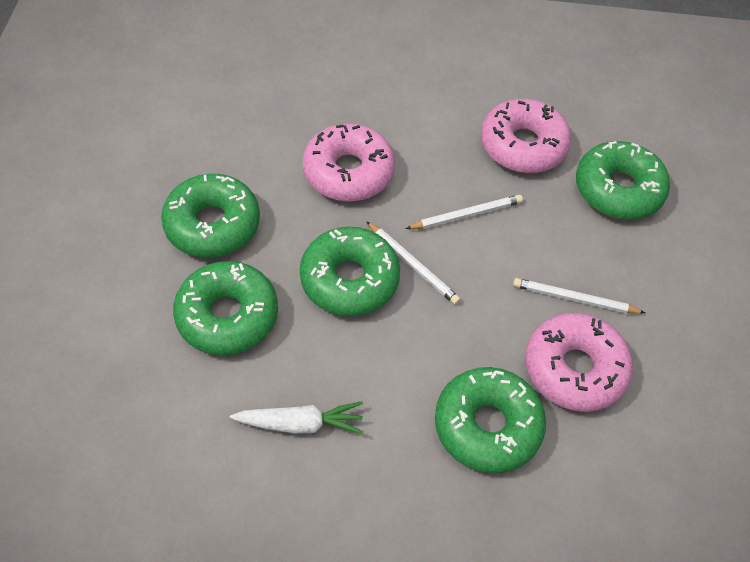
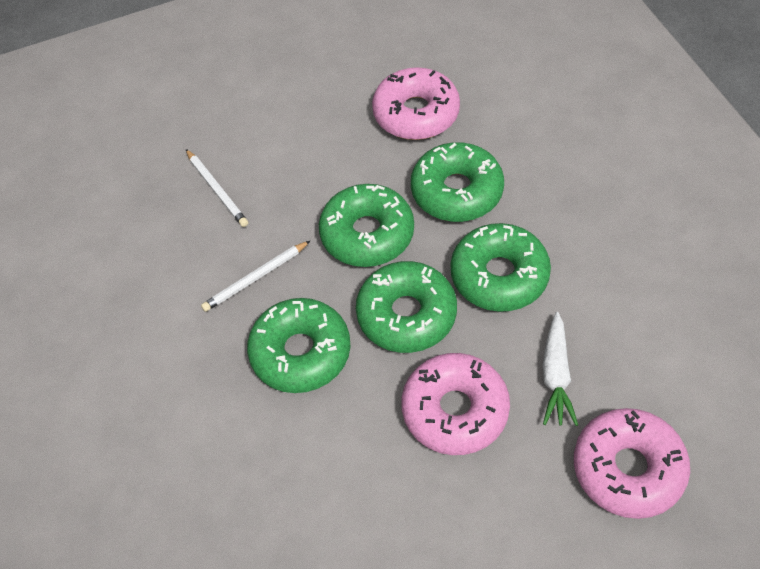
white pencil: 3 -> 2

